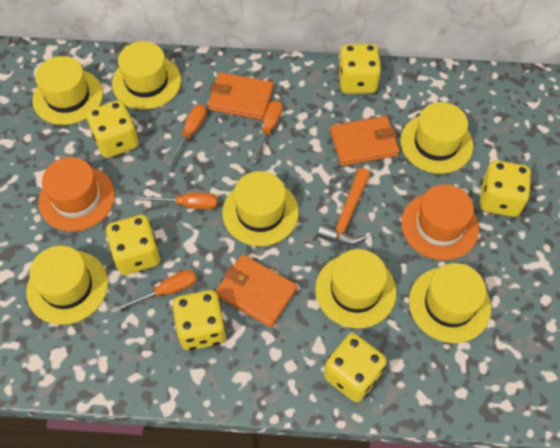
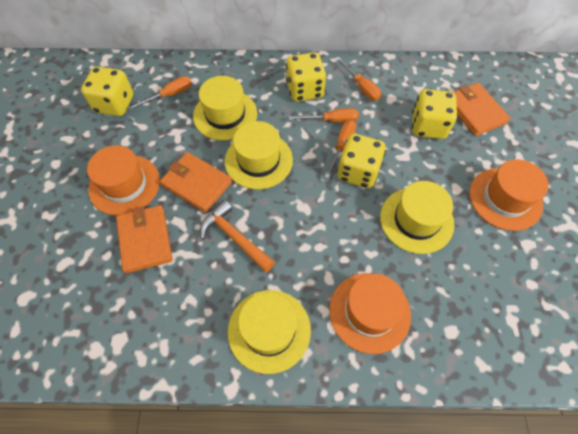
orange hat: 2 -> 3
yellow dice: 6 -> 4
yellow hat: 7 -> 4

